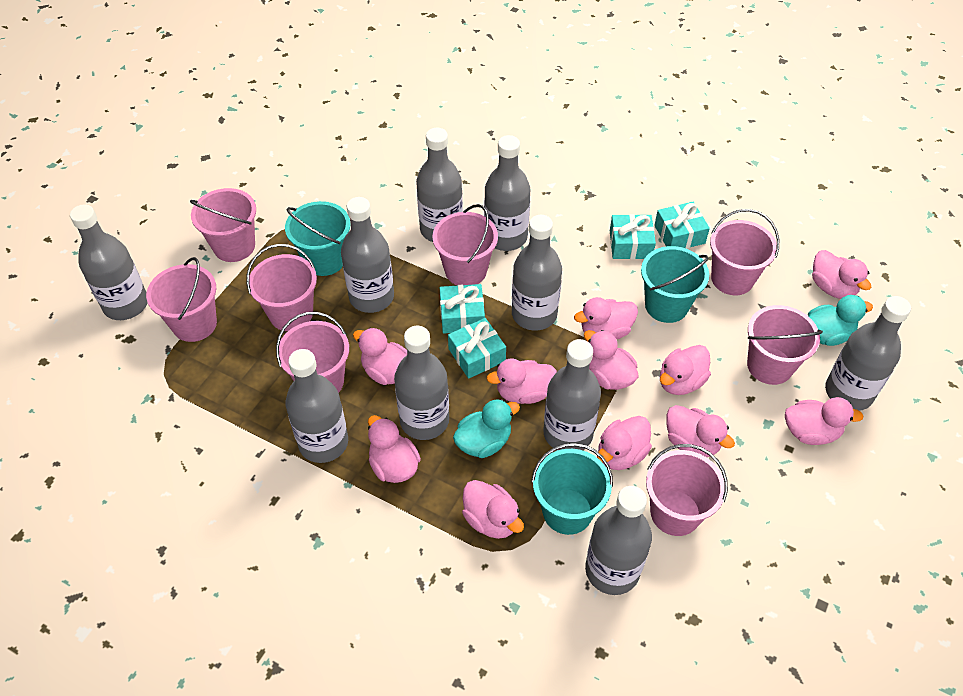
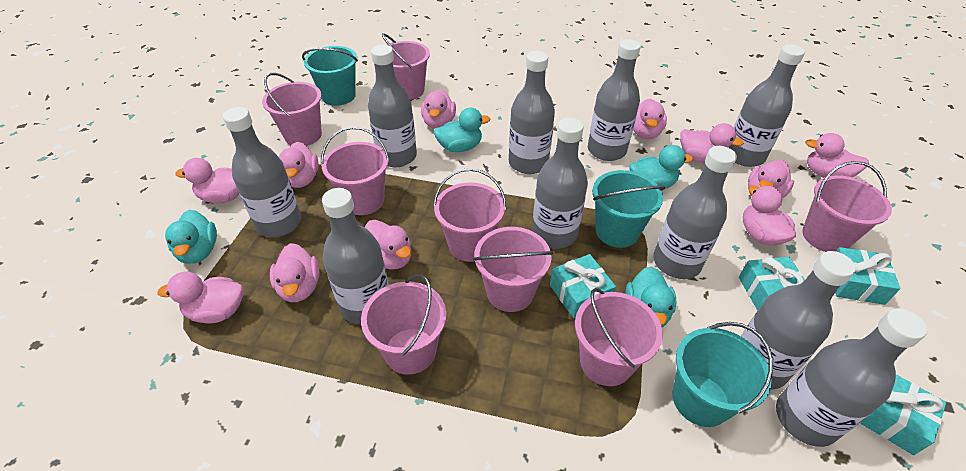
turquoise duck: 2 -> 4

